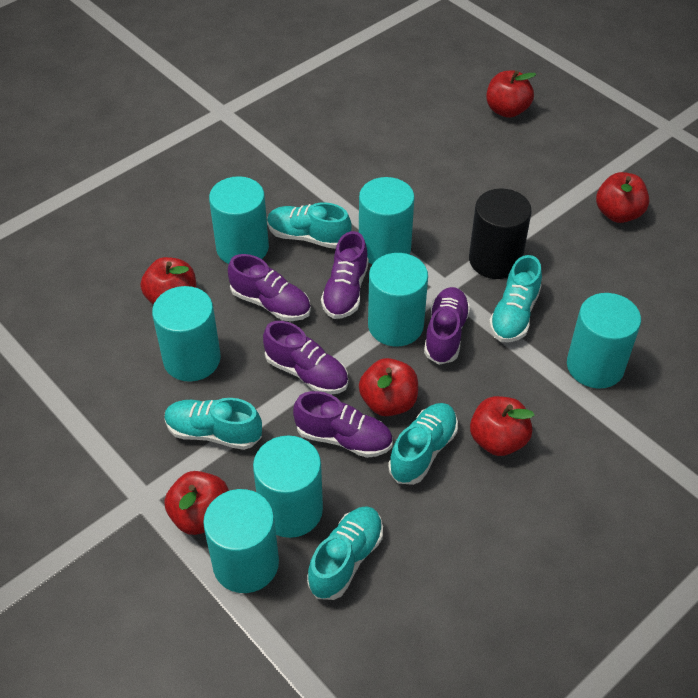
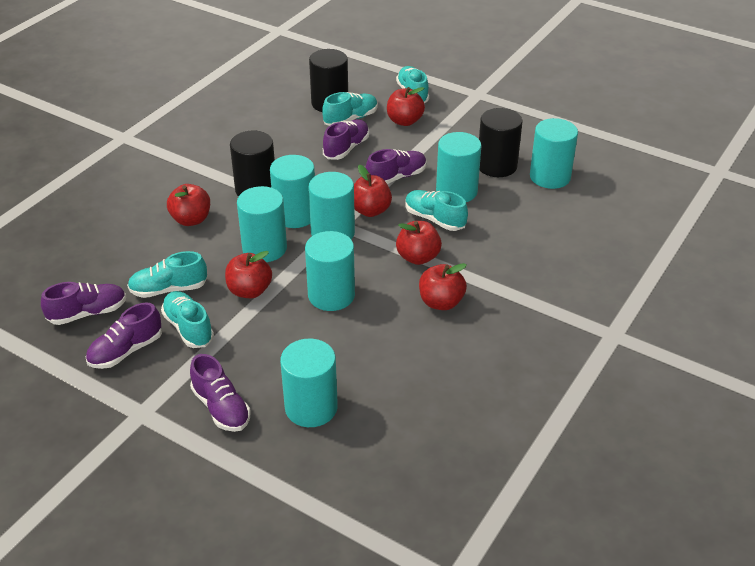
black cylinder: 1 -> 3

